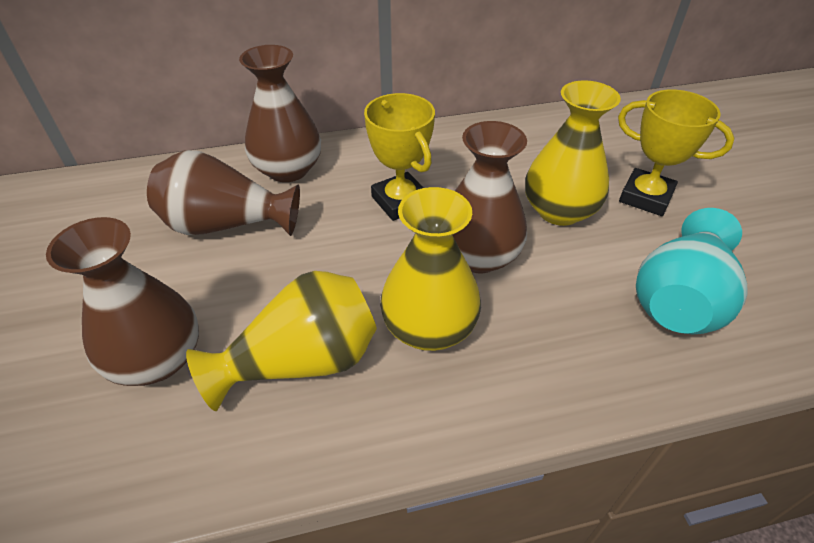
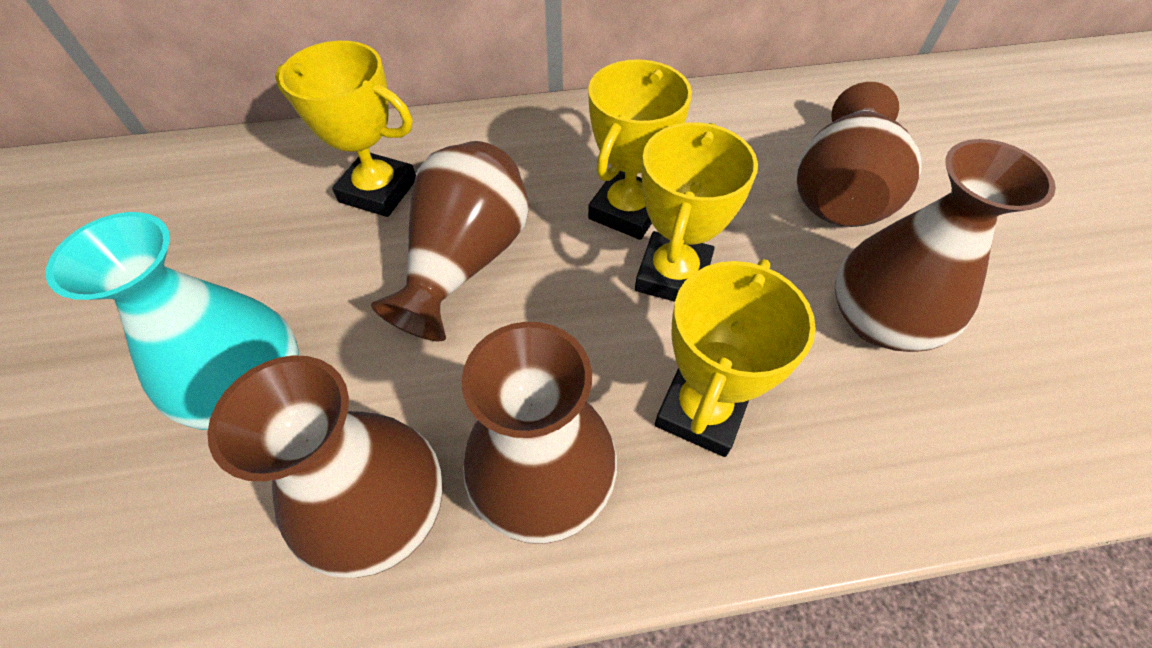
brown vase: 4 -> 5
yellow trophy: 2 -> 4
yellow vase: 3 -> 0

